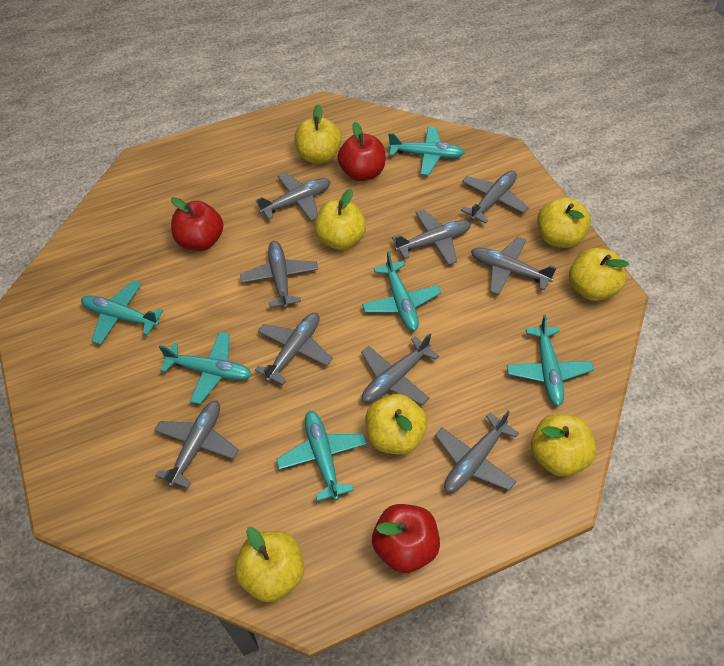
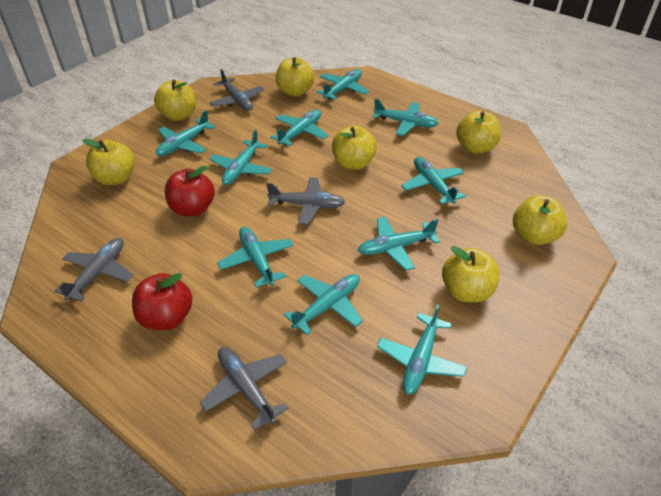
grey plane: 9 -> 4
red apple: 3 -> 2
turquoise plane: 6 -> 10

